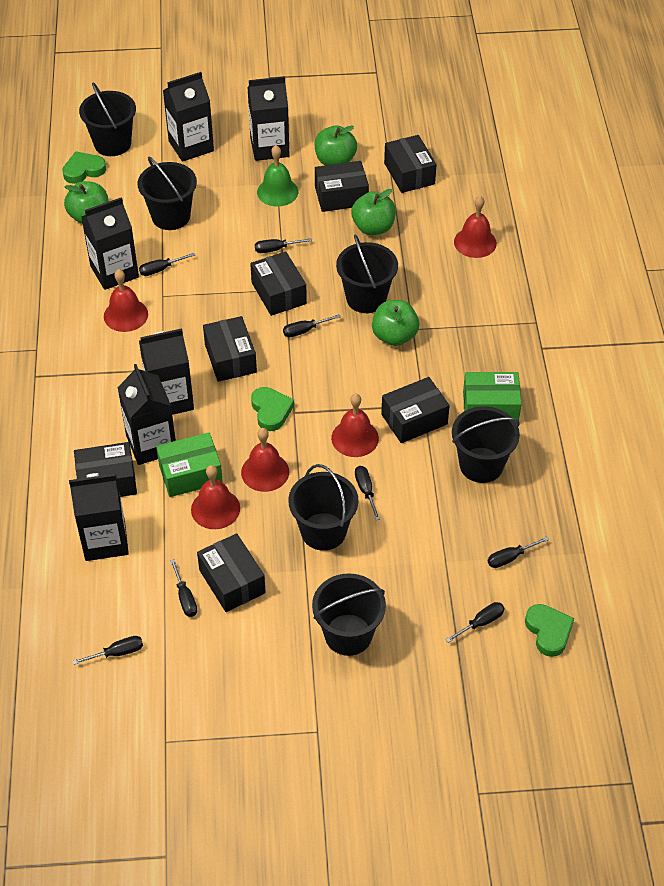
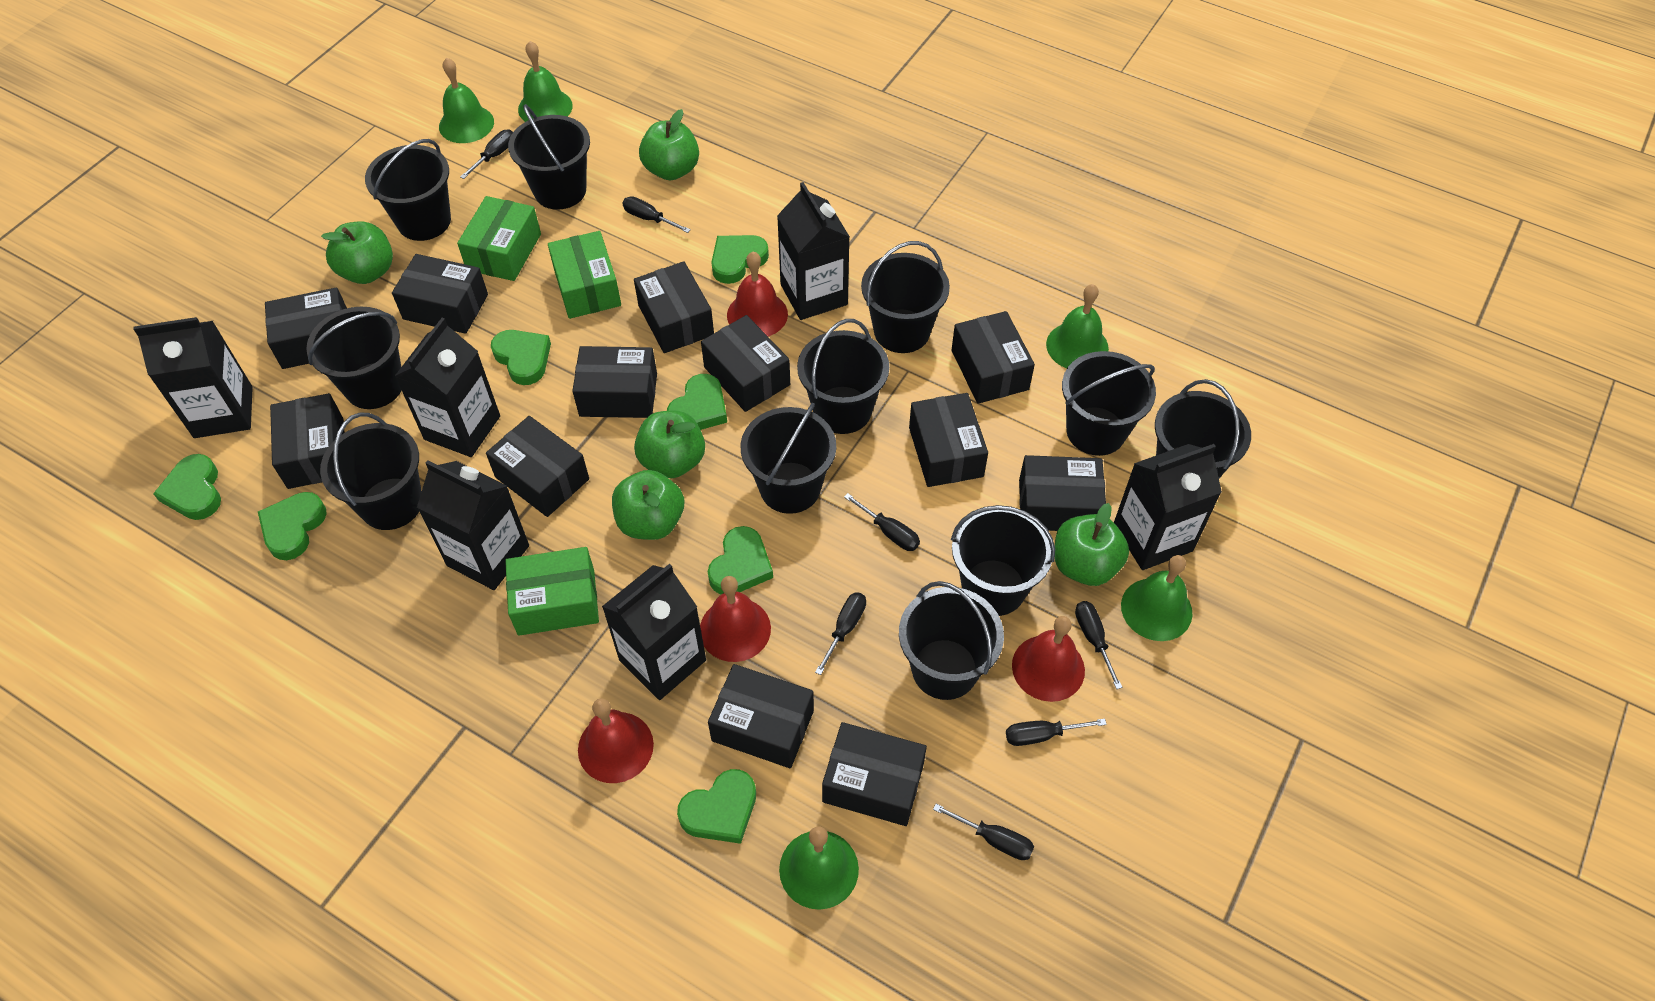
black box: 7 -> 12
black bucket: 6 -> 11
black screwdriver: 8 -> 7
green apple: 4 -> 5
green bell: 1 -> 5
green box: 2 -> 3
green heart: 3 -> 7
red bell: 5 -> 4

